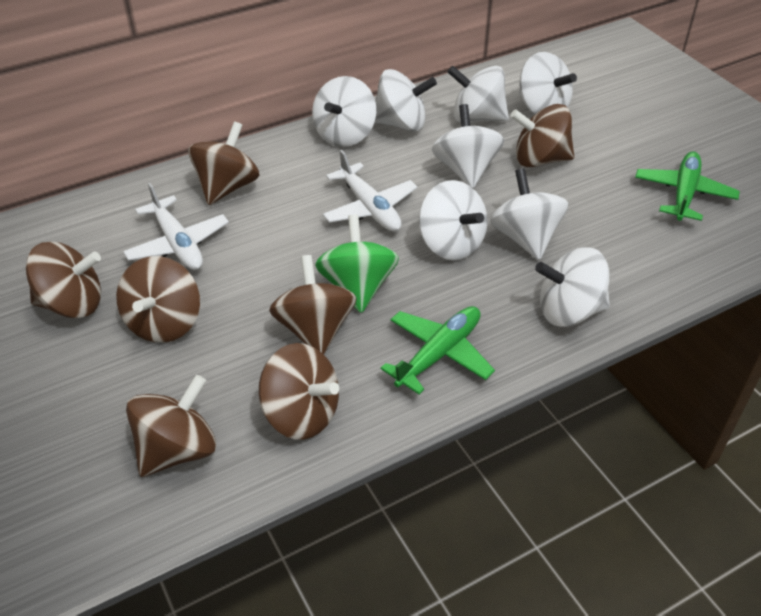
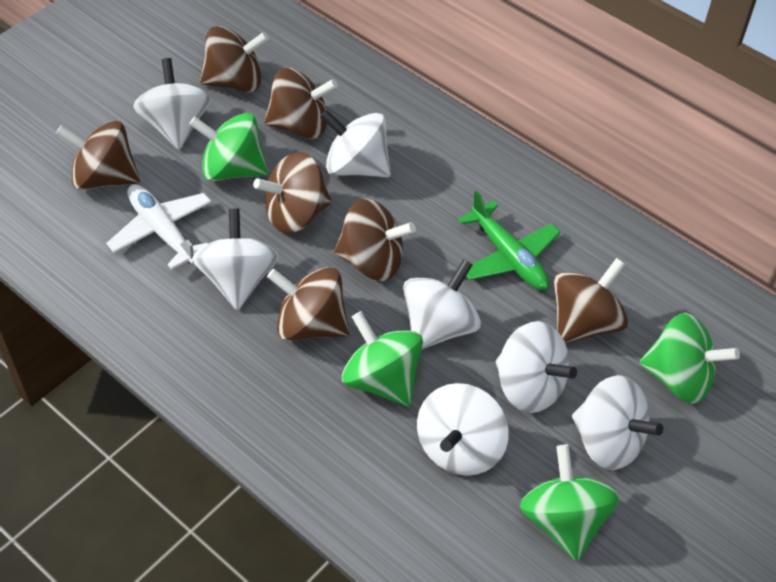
green plane: 2 -> 1
green spinning top: 1 -> 4
white plane: 2 -> 1
white spinning top: 8 -> 7

